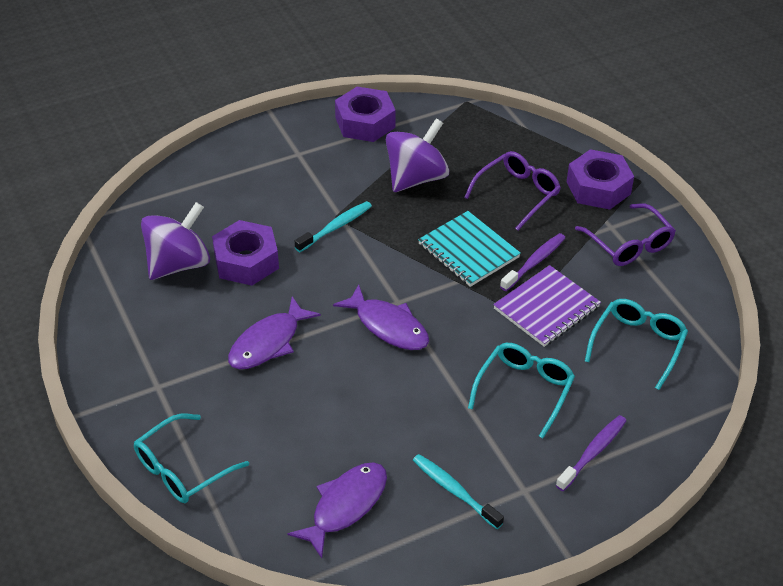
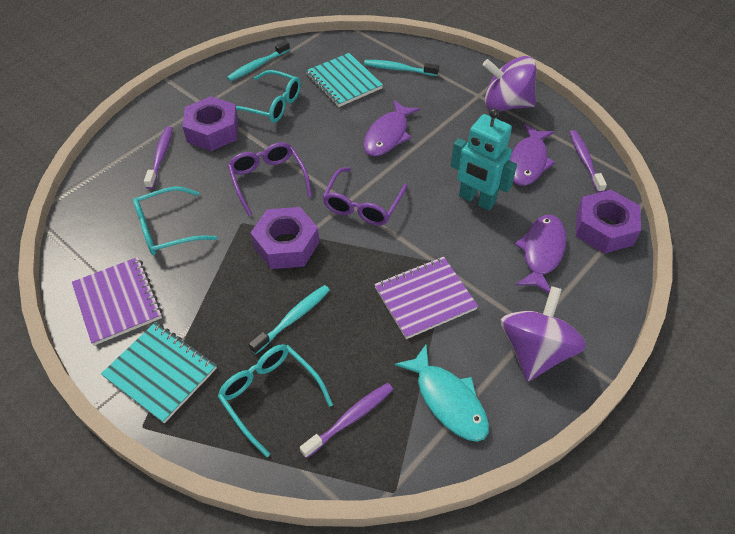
purple notebook: 1 -> 2
purple toothbrush: 2 -> 3
turquoise fish: 0 -> 1
turquoise notebook: 1 -> 2
turquoise robot: 0 -> 1
turquoise toothbrush: 2 -> 3

